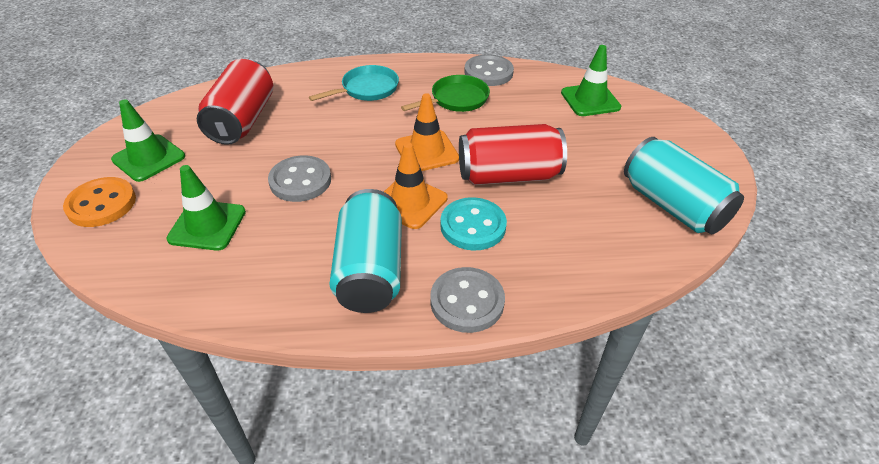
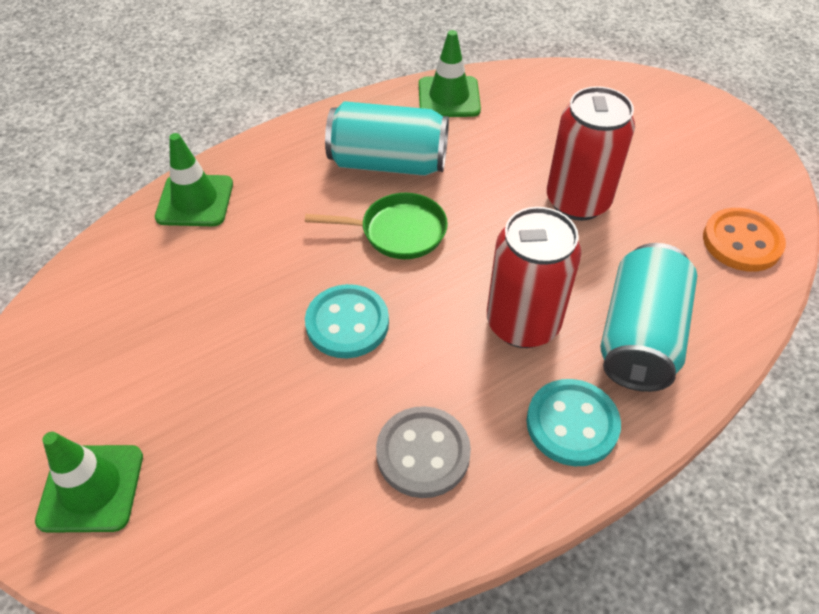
grey button: 3 -> 1
orange traffic cone: 2 -> 0
turquoise button: 1 -> 2
turquoise pan: 1 -> 0

